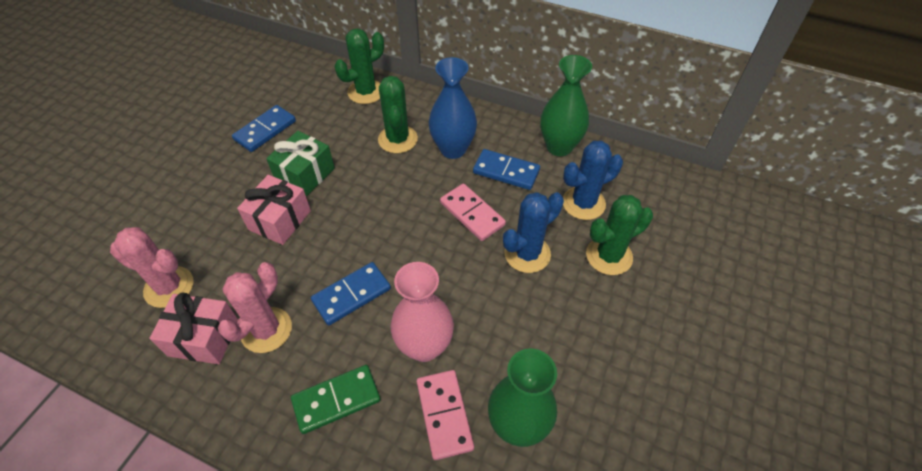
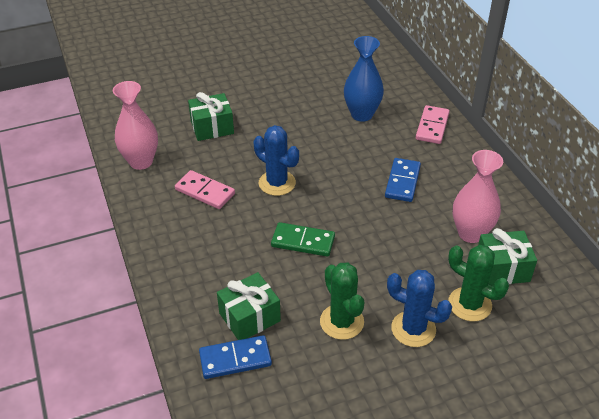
blue domino: 3 -> 2
green cactus: 3 -> 2
green gift: 1 -> 3
green vase: 2 -> 0
pink cactus: 2 -> 0
pink gift: 2 -> 0
pink vase: 1 -> 2

